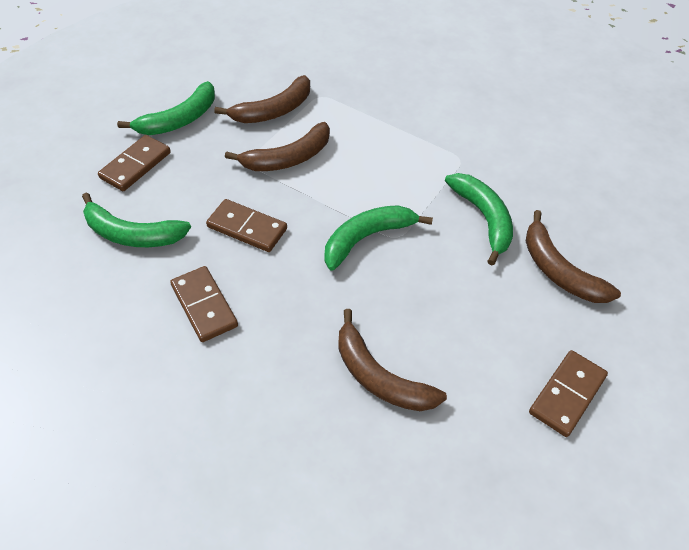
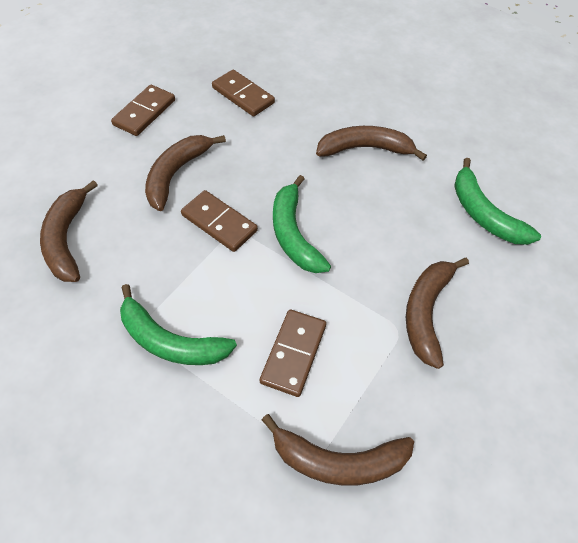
brown banana: 4 -> 5
green banana: 4 -> 3

